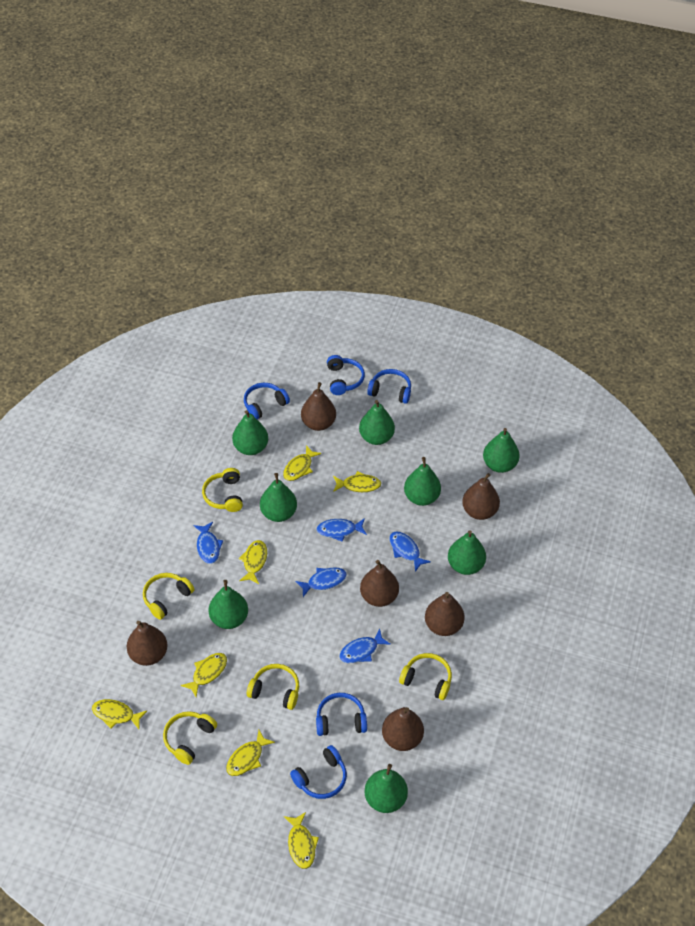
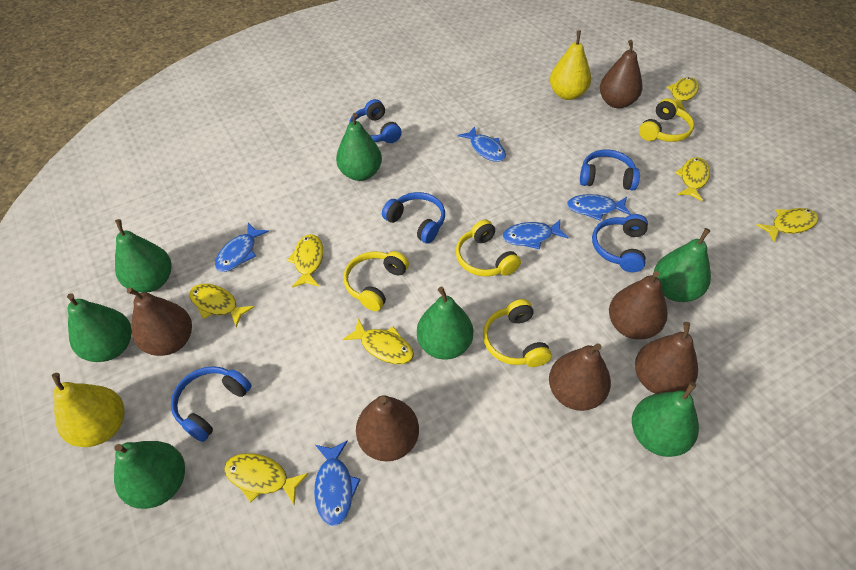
green pear: 8 -> 7
yellow headphones: 5 -> 4
yellow pear: 0 -> 2

